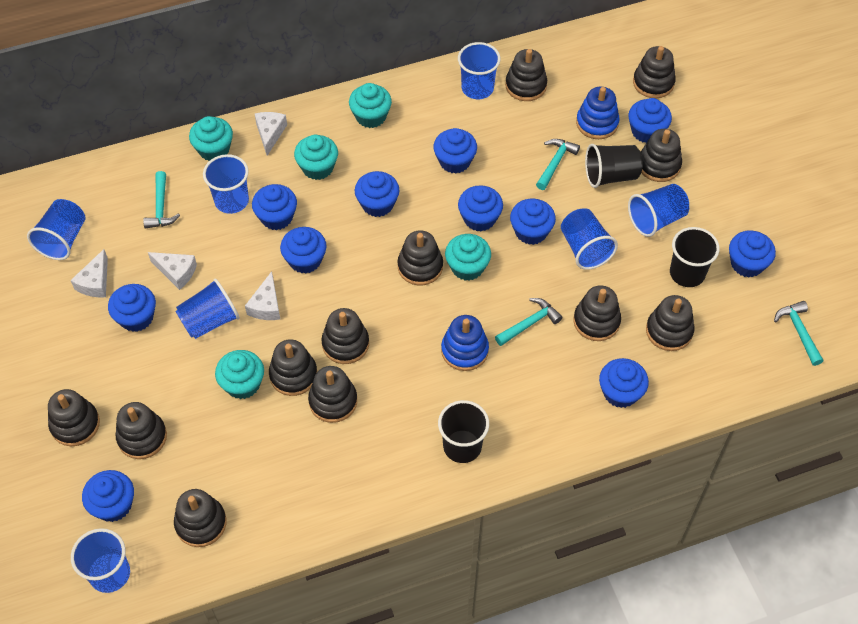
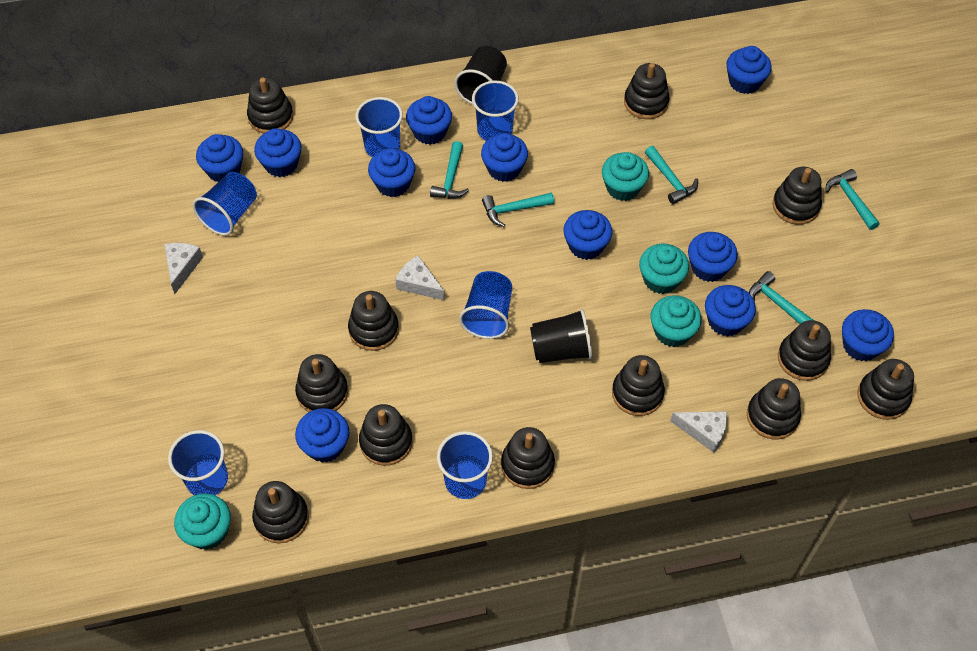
black cup: 3 -> 2
blue cup: 7 -> 6
blue stacking toy: 2 -> 0
turquoise cupcake: 5 -> 4
turquoise hammer: 4 -> 5
white cheese: 4 -> 3

